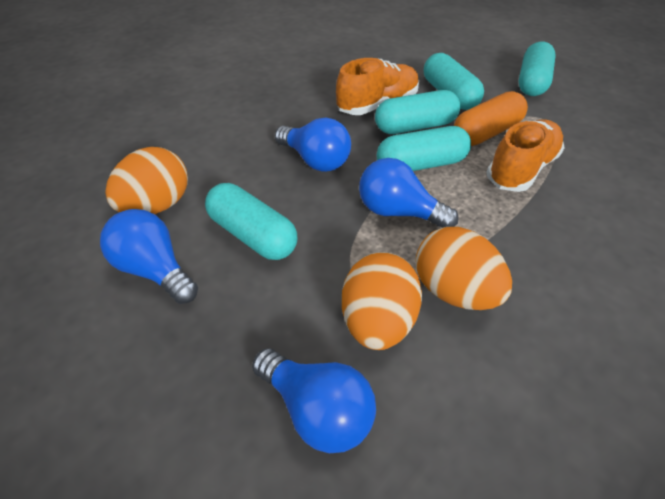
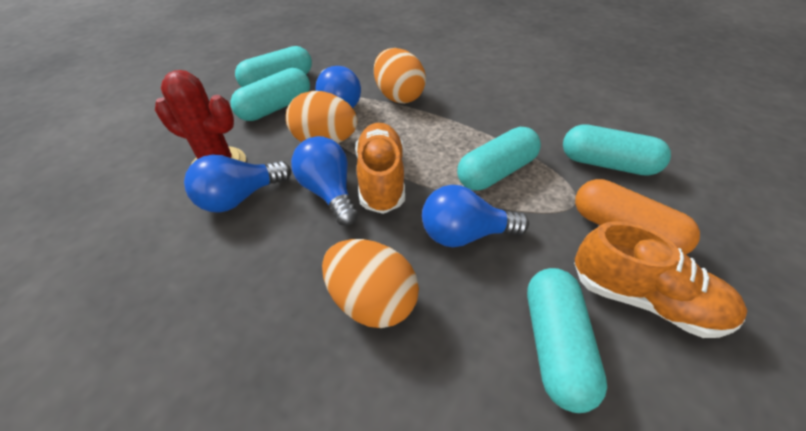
red cactus: 0 -> 1

